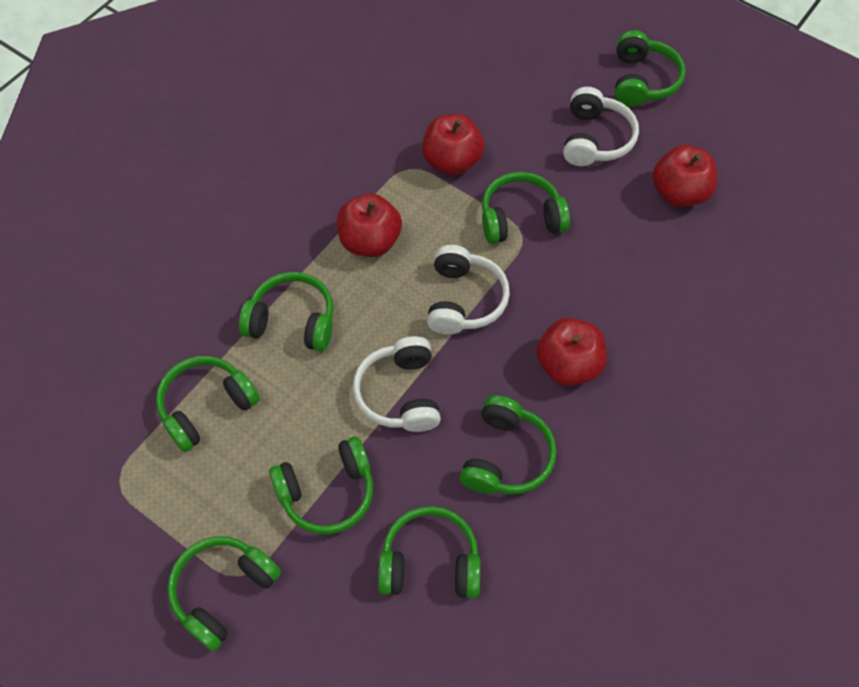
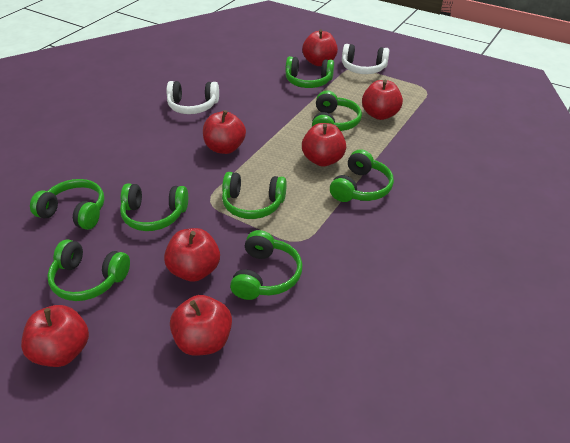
red apple: 4 -> 7
white headphones: 3 -> 2

